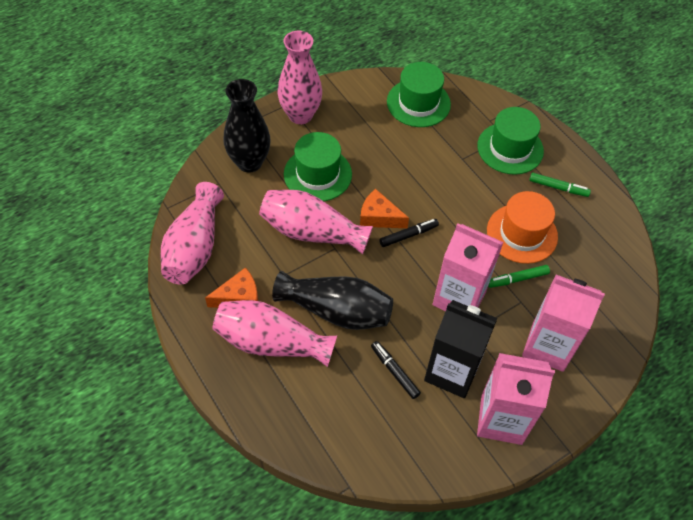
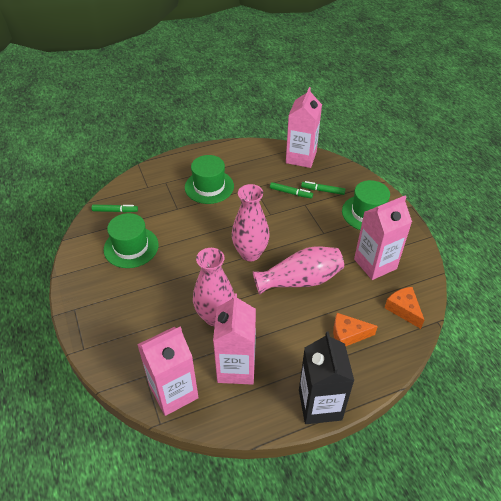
black marker: 2 -> 0
black vase: 2 -> 0
green marker: 2 -> 3
orange hat: 1 -> 0
pink carton: 3 -> 4
pink vase: 4 -> 3

